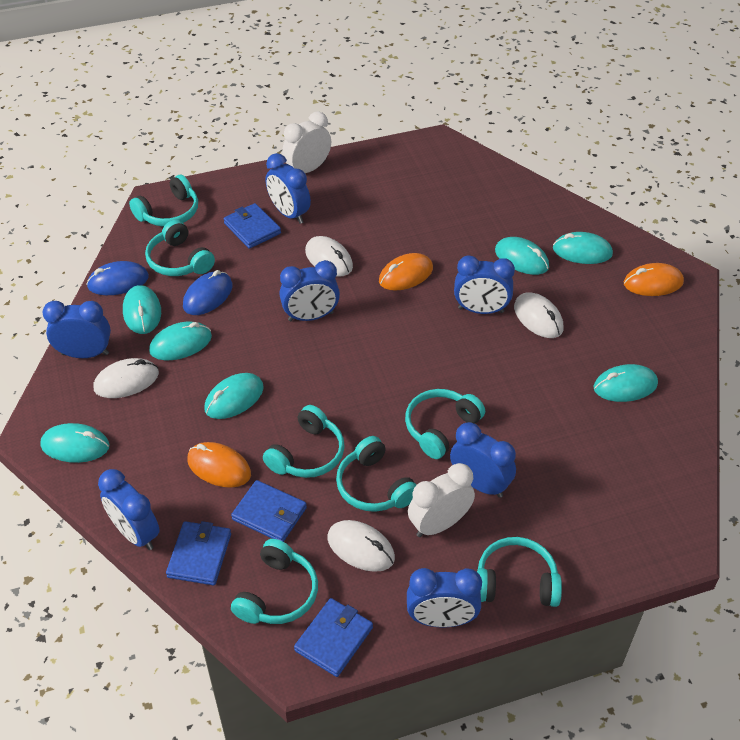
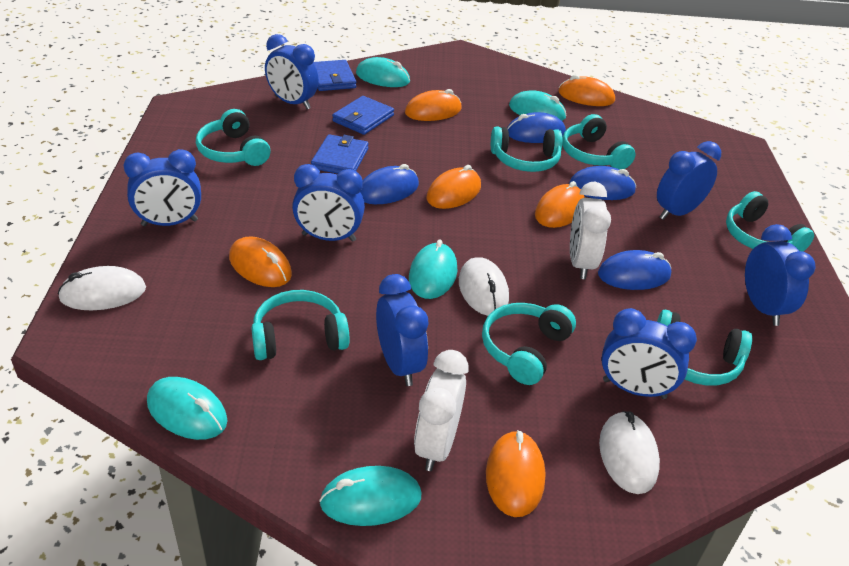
blue mouse: 2 -> 4
blue wallet: 4 -> 3
orange mouse: 3 -> 6
turquoise mouse: 7 -> 5
white mouse: 4 -> 3

